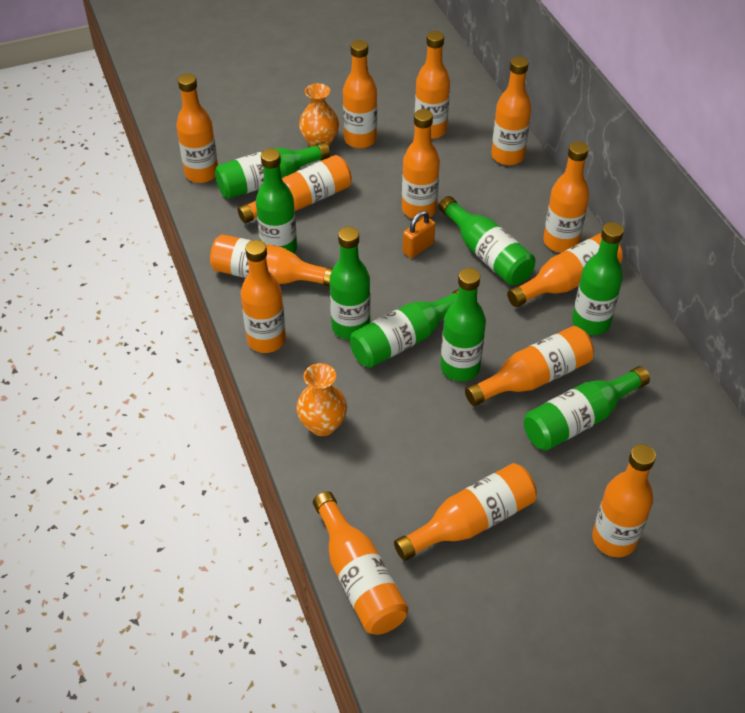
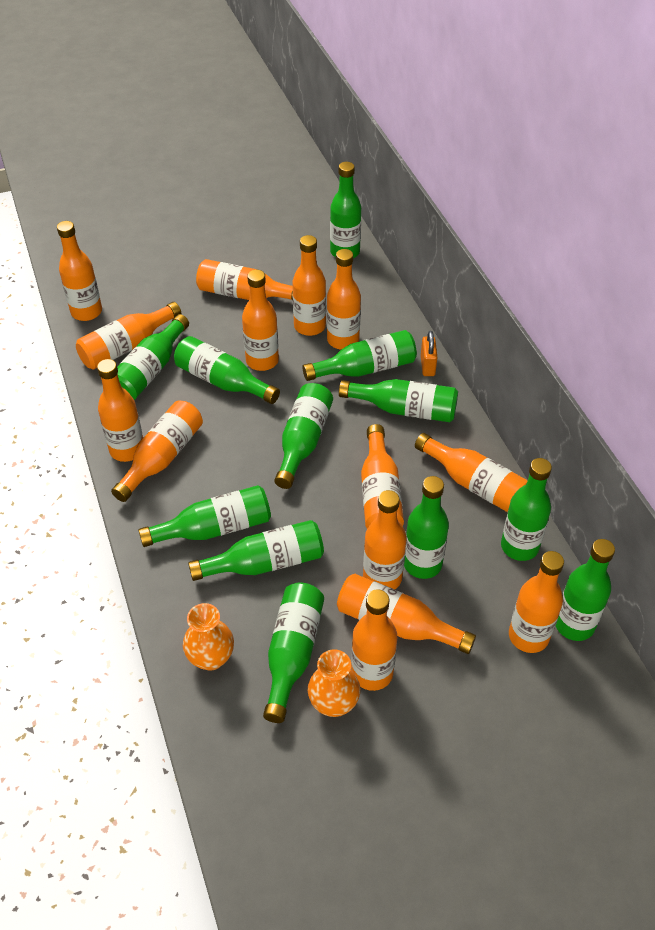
green bottle: 8 -> 12

